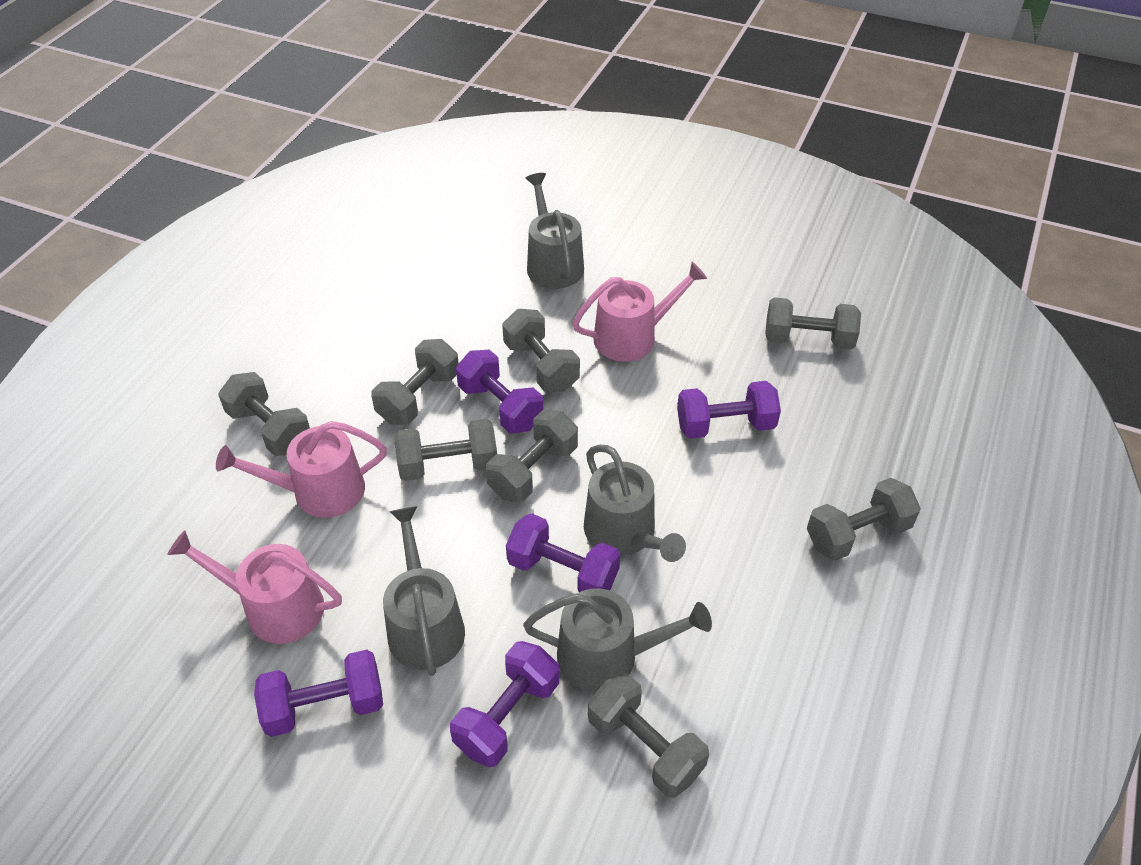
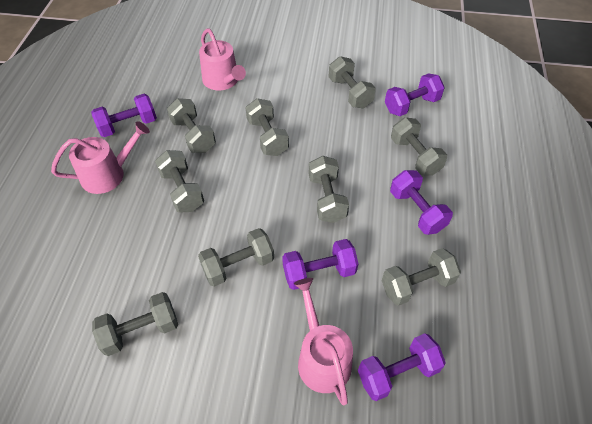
grey dumbbell: 8 -> 9
grey watering can: 4 -> 0

